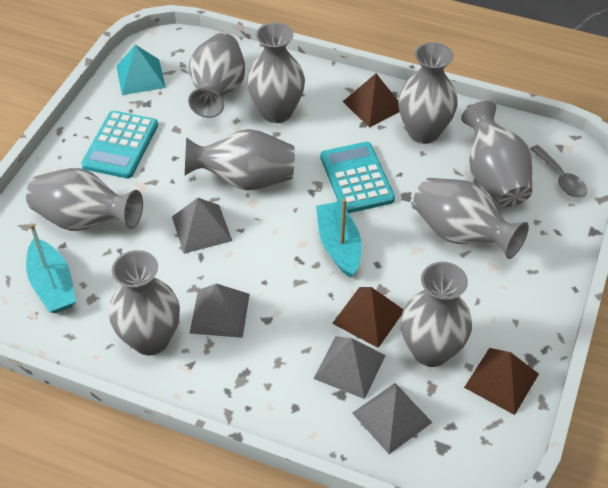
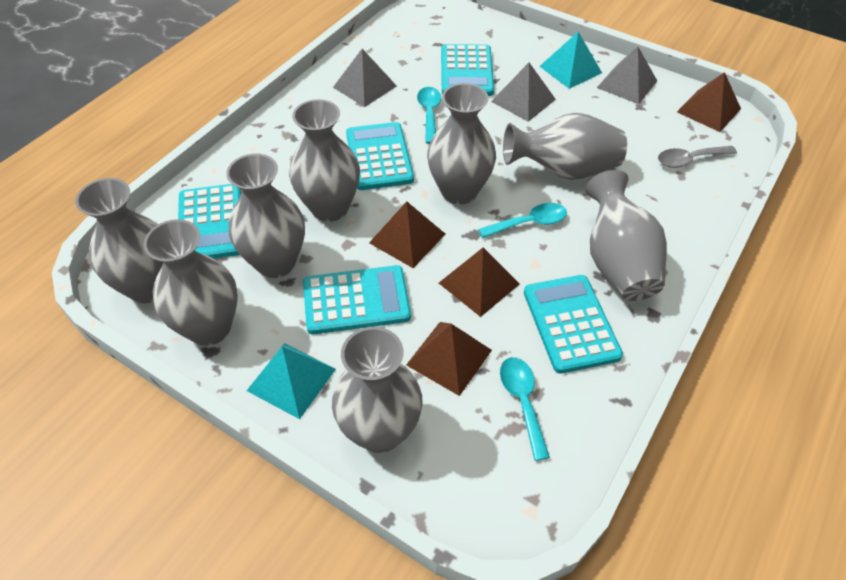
brown pyramid: 3 -> 4
grey pyramid: 4 -> 3
grey vase: 9 -> 8
turquoise boat: 2 -> 0
turquoise calculator: 2 -> 5
turquoise pyramid: 1 -> 2
turquoise spoon: 0 -> 3

